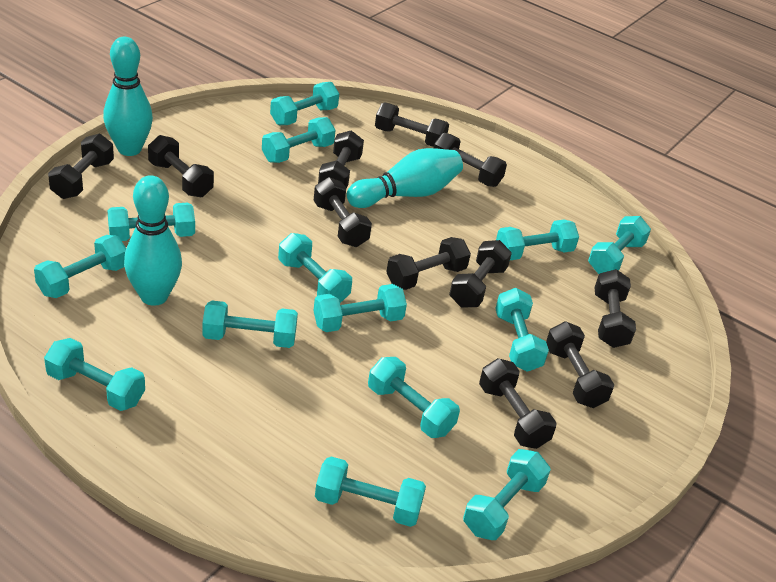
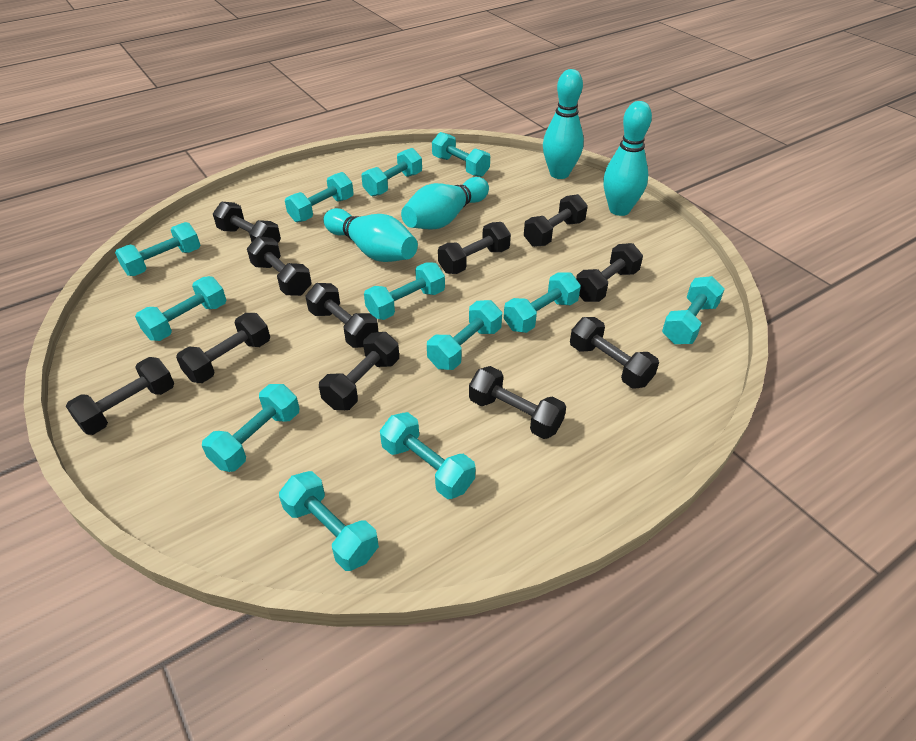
turquoise bowling pin: 3 -> 4
turquoise dumbbell: 14 -> 12

